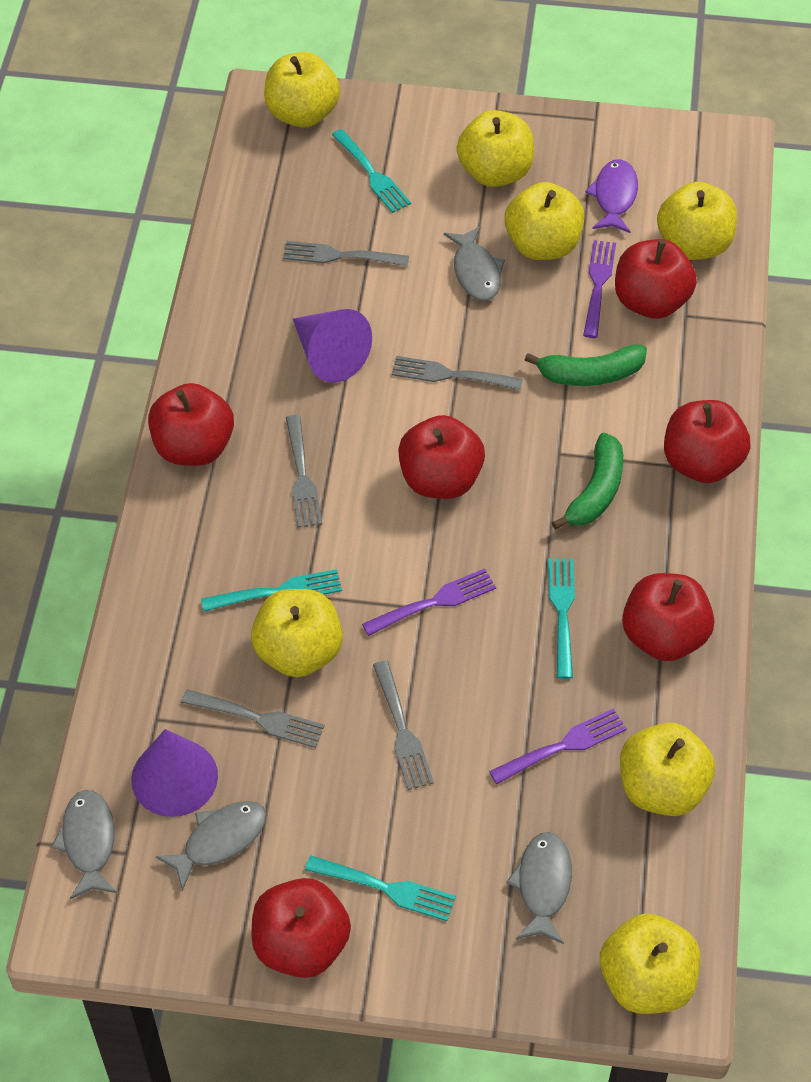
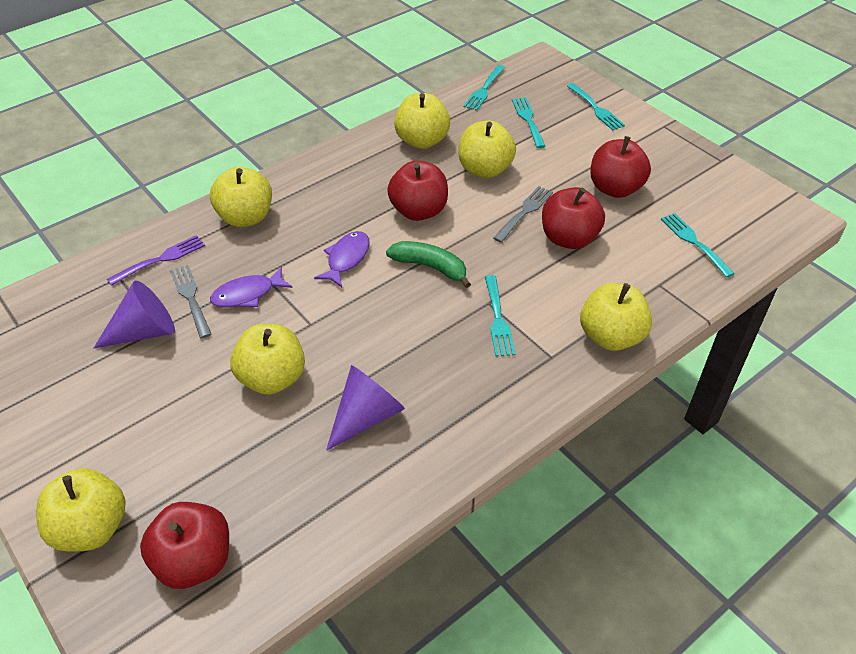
green banana: 2 -> 1
grey fish: 4 -> 0
grey fork: 5 -> 2
purple fish: 1 -> 2
purple fork: 3 -> 1
red apple: 6 -> 4
turquoise fork: 4 -> 5
yellow apple: 7 -> 6

